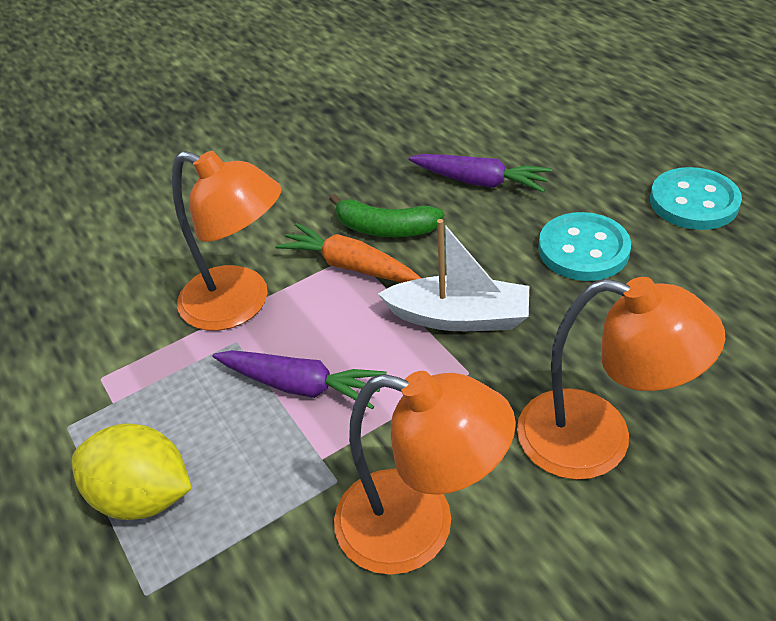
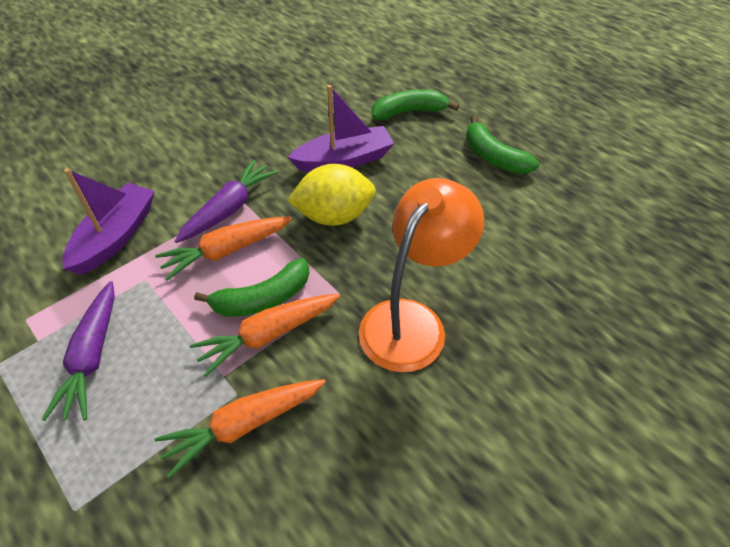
green banana: 1 -> 3
orange carrot: 1 -> 3
orange lamp: 3 -> 1
purple boat: 0 -> 2
turquoise button: 2 -> 0
white boat: 1 -> 0

